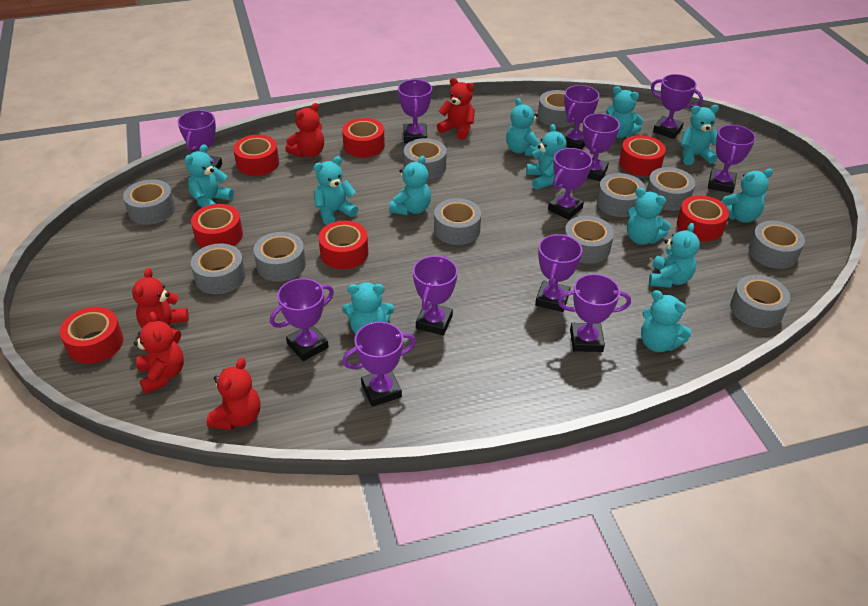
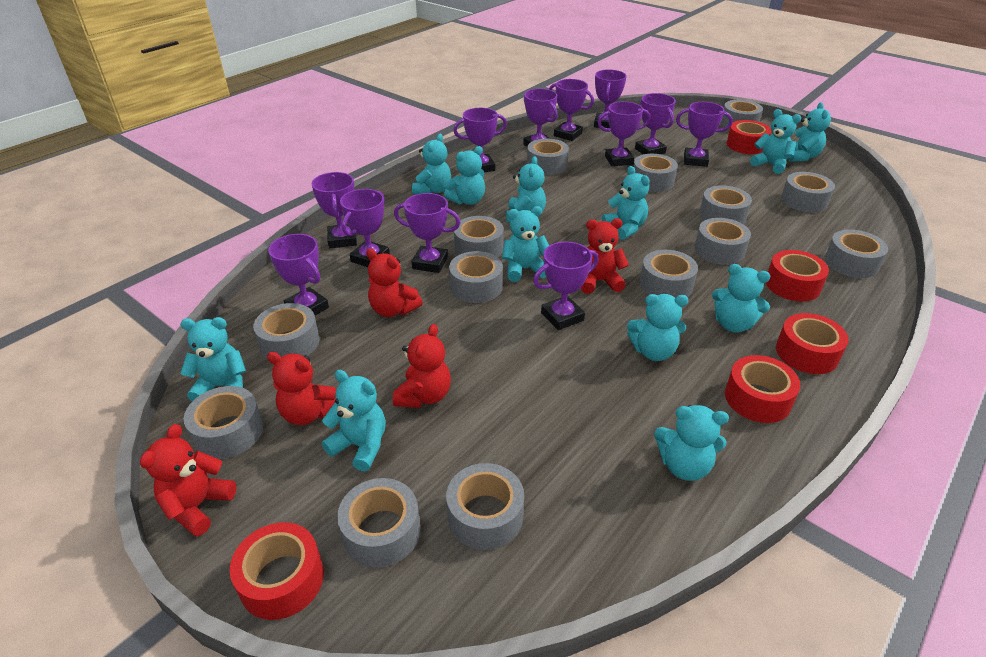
grey tape: 11 -> 14
red tape: 7 -> 5

